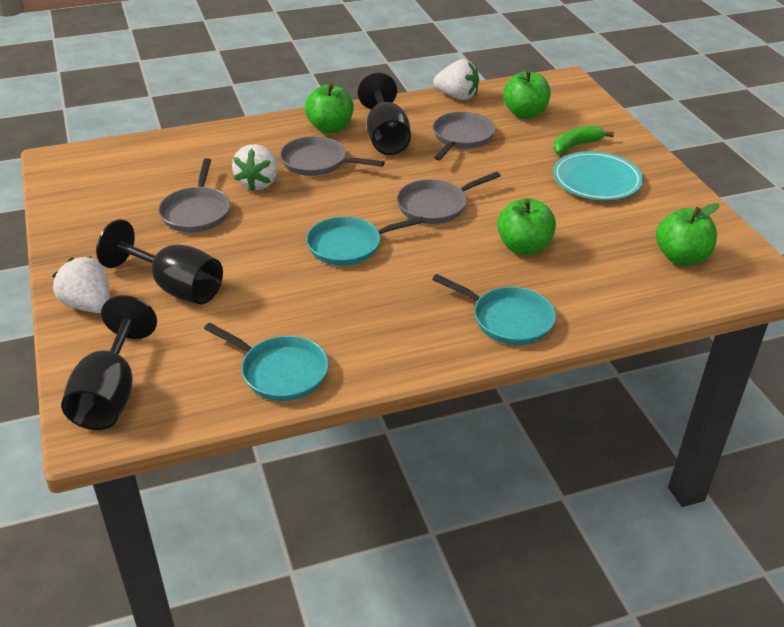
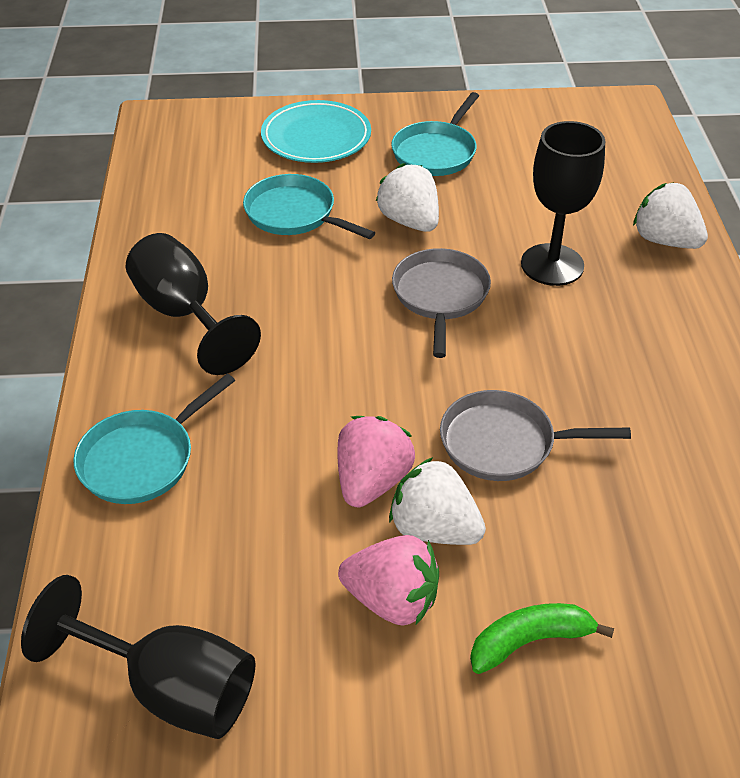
green apple: 4 -> 0
grey pan: 4 -> 2
pink strawberry: 0 -> 2

